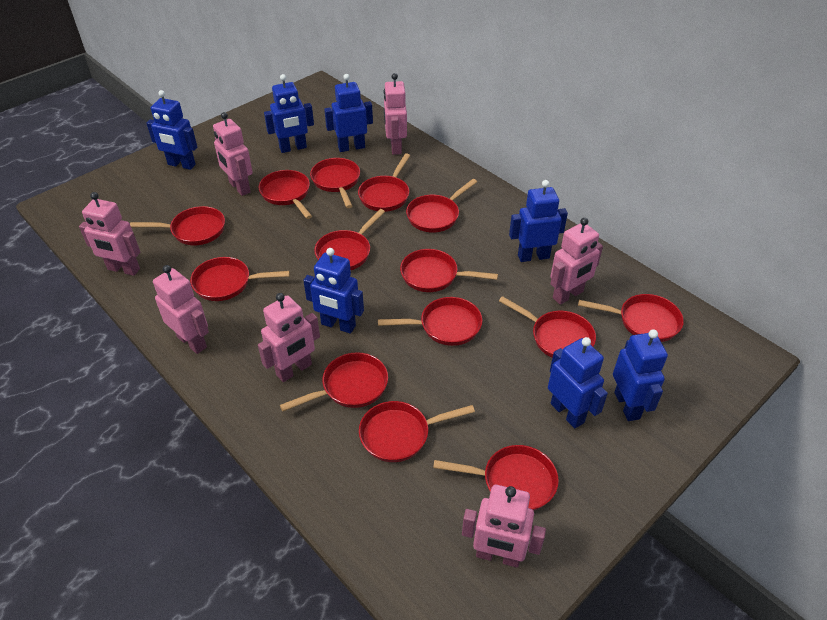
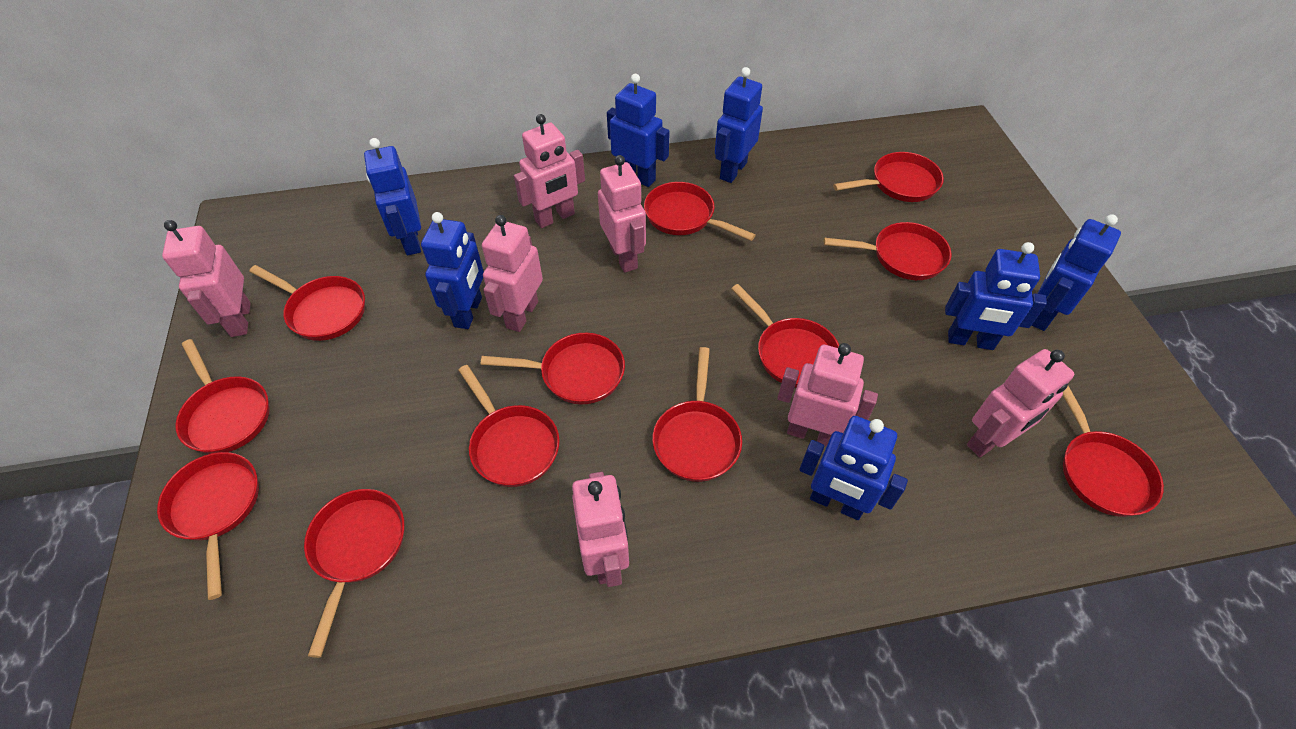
red pan: 14 -> 12

